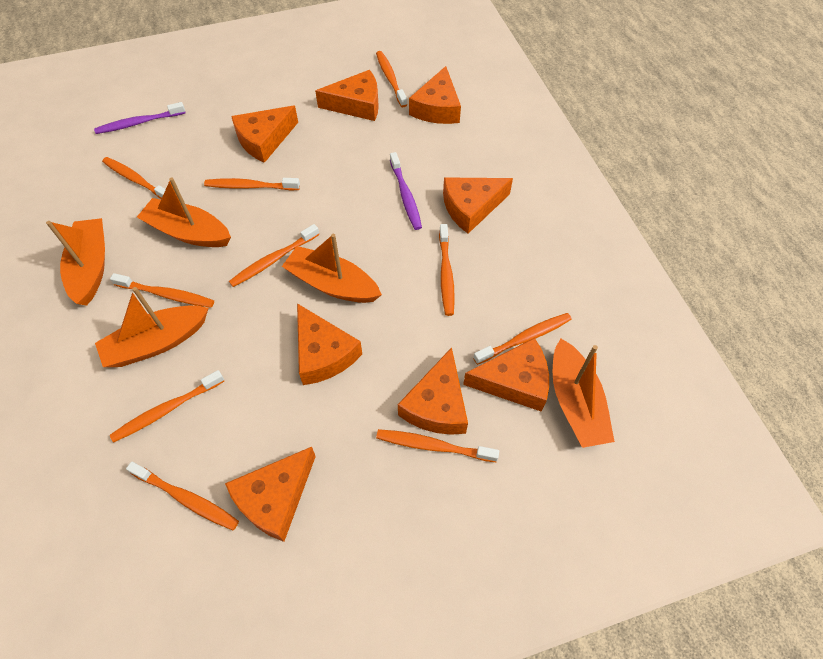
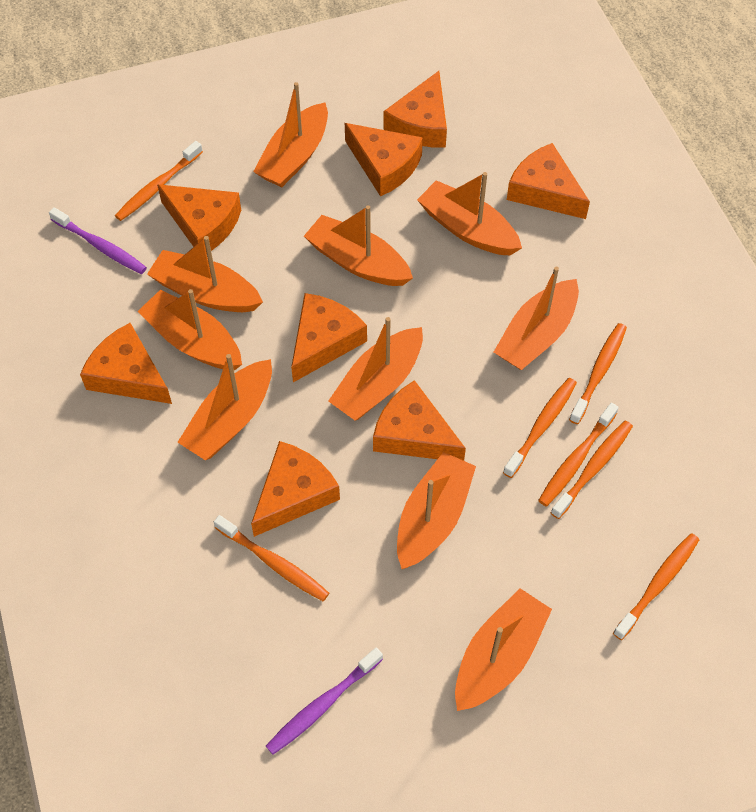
orange boat: 5 -> 10
orange toothbrush: 10 -> 7

